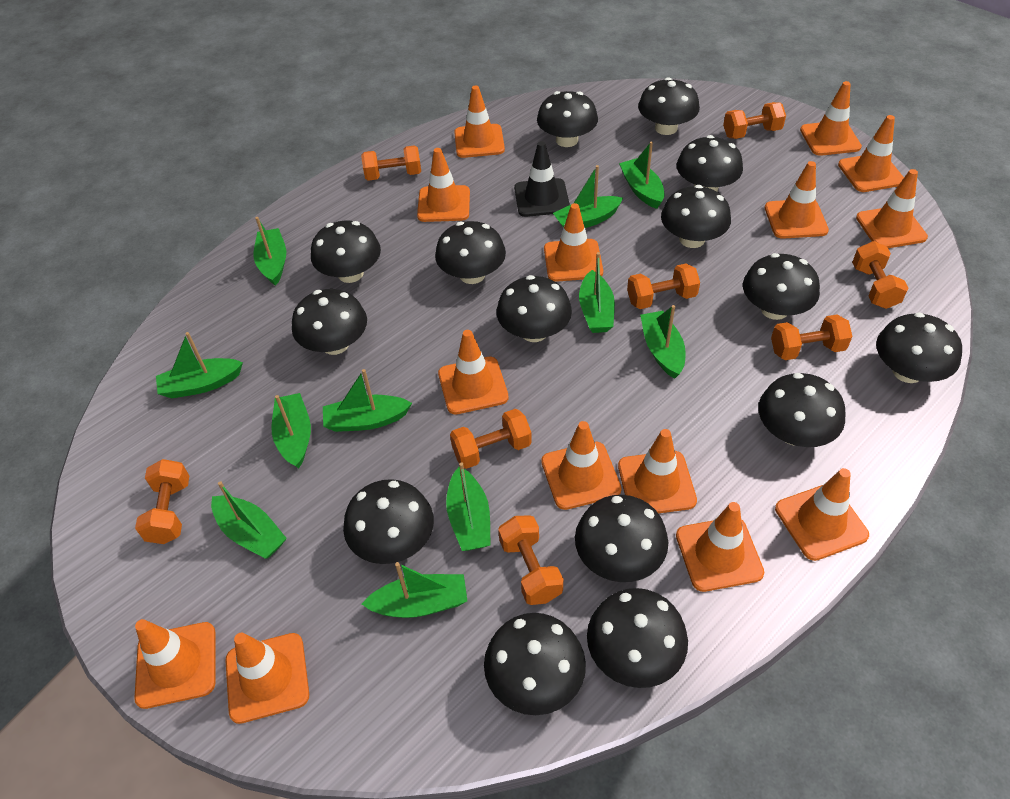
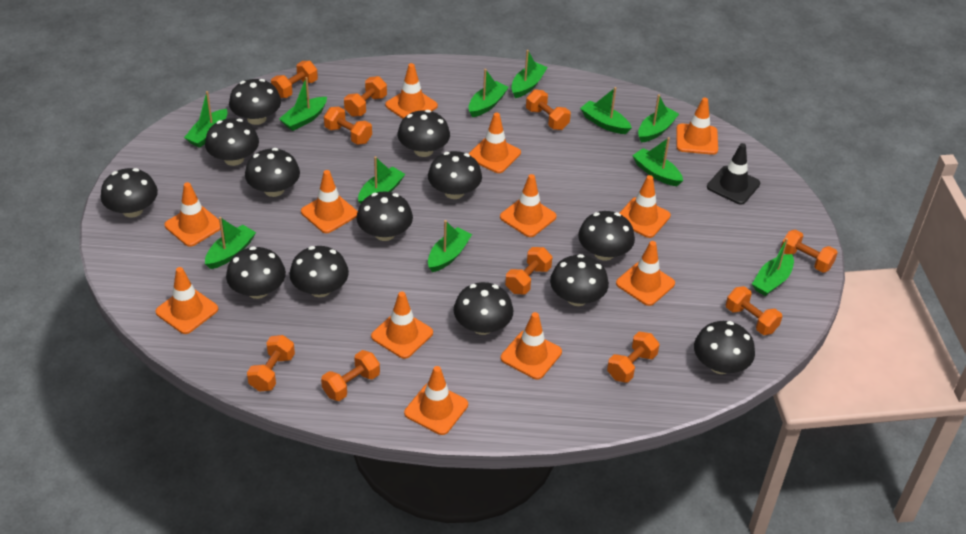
black mushroom: 15 -> 13
orange dumbbell: 8 -> 10
orange traffic cone: 14 -> 12

